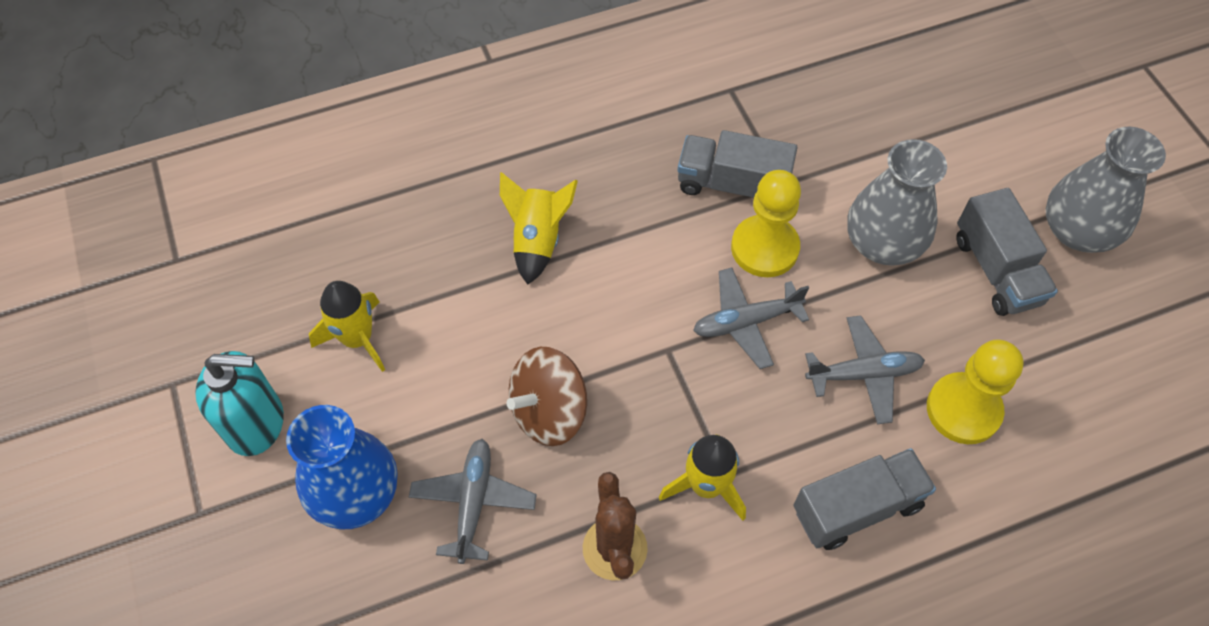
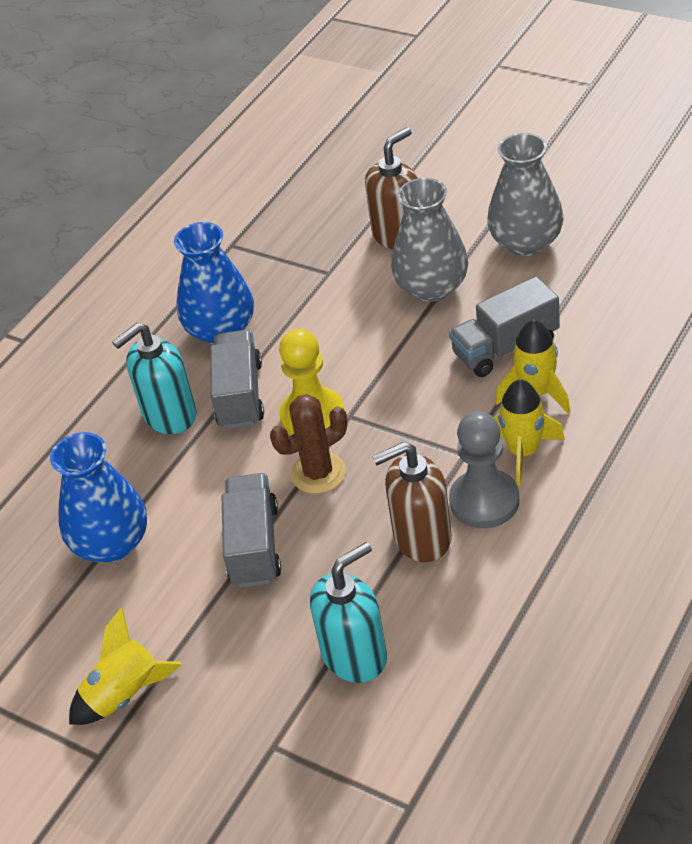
blue vase: 1 -> 2
brown soap dispenser: 0 -> 2
brown spinning top: 1 -> 0
grey pawn: 0 -> 1
grey plane: 3 -> 0
turquoise soap dispenser: 1 -> 2
yellow pawn: 2 -> 1

